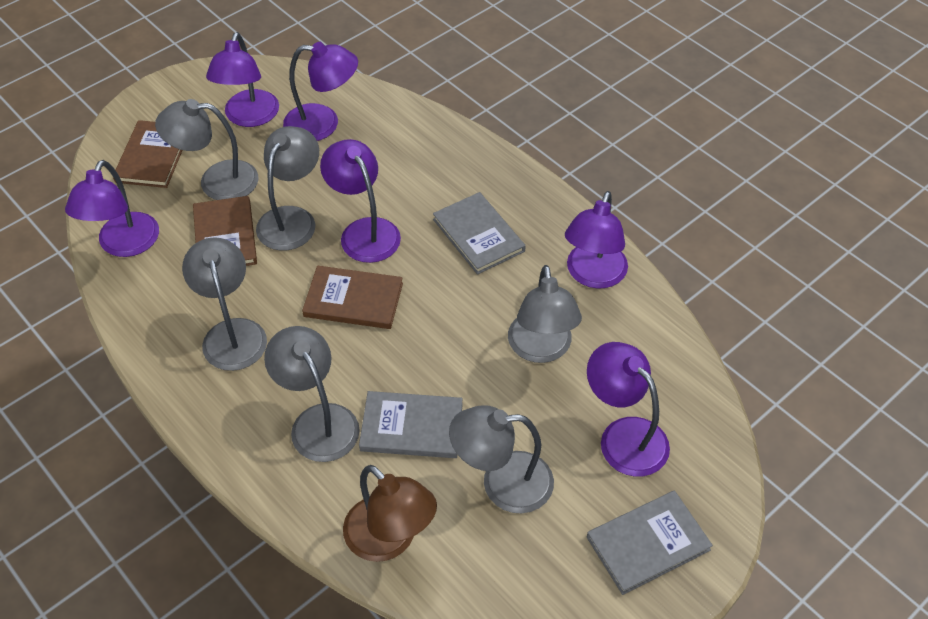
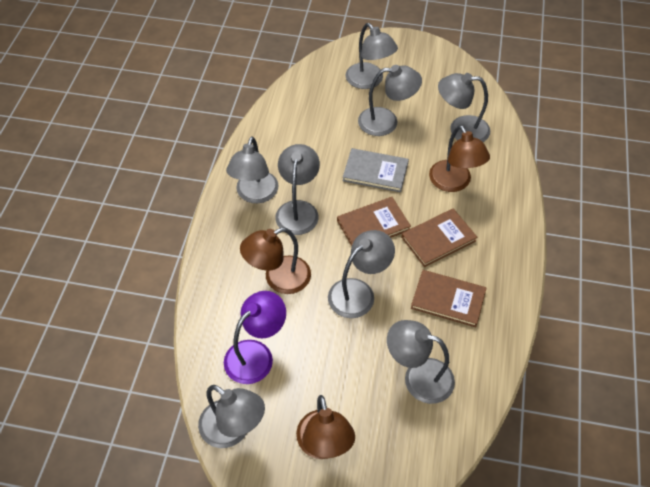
brown lamp: 1 -> 3
grey book: 3 -> 1
grey lamp: 6 -> 8
purple lamp: 6 -> 1

